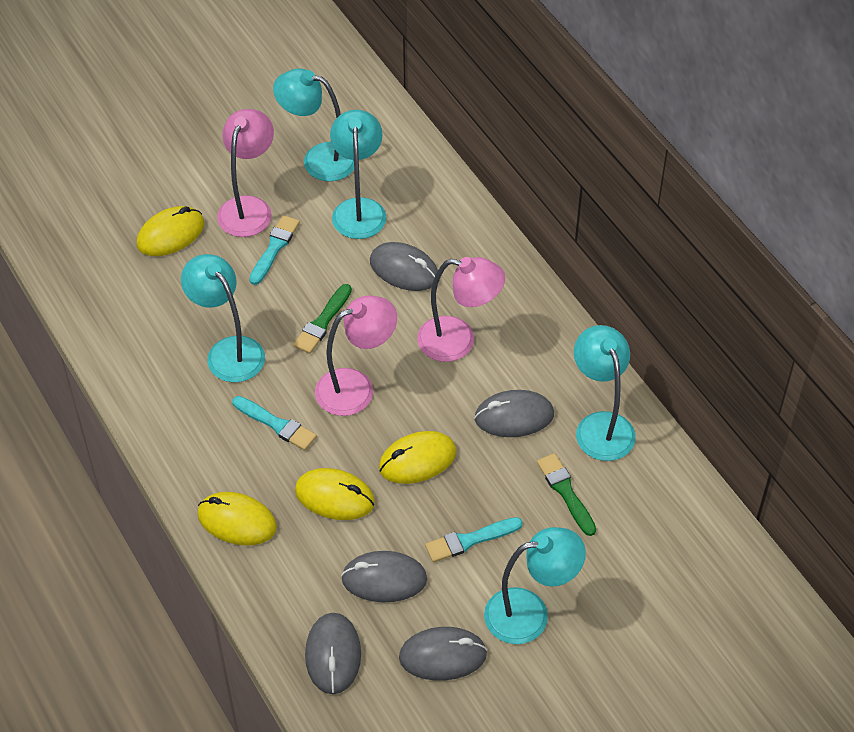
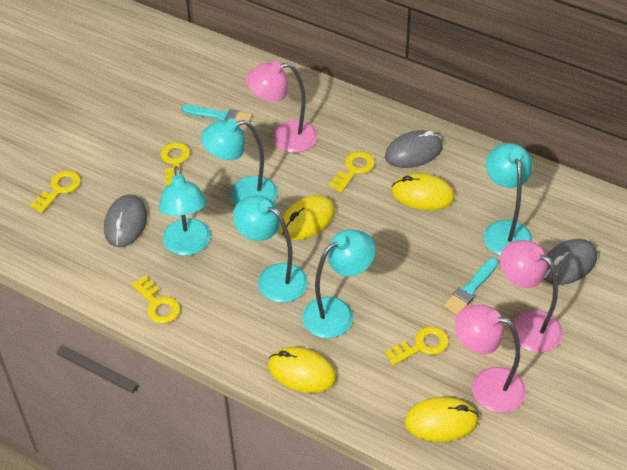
green brush: 2 -> 0
grey mouse: 5 -> 3
turquoise brush: 3 -> 2
yellow key: 0 -> 5

